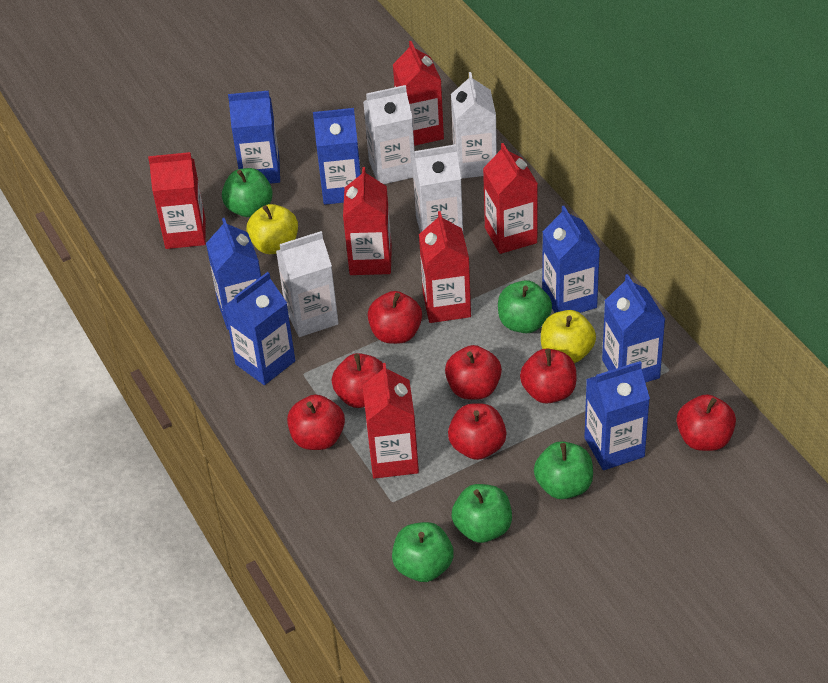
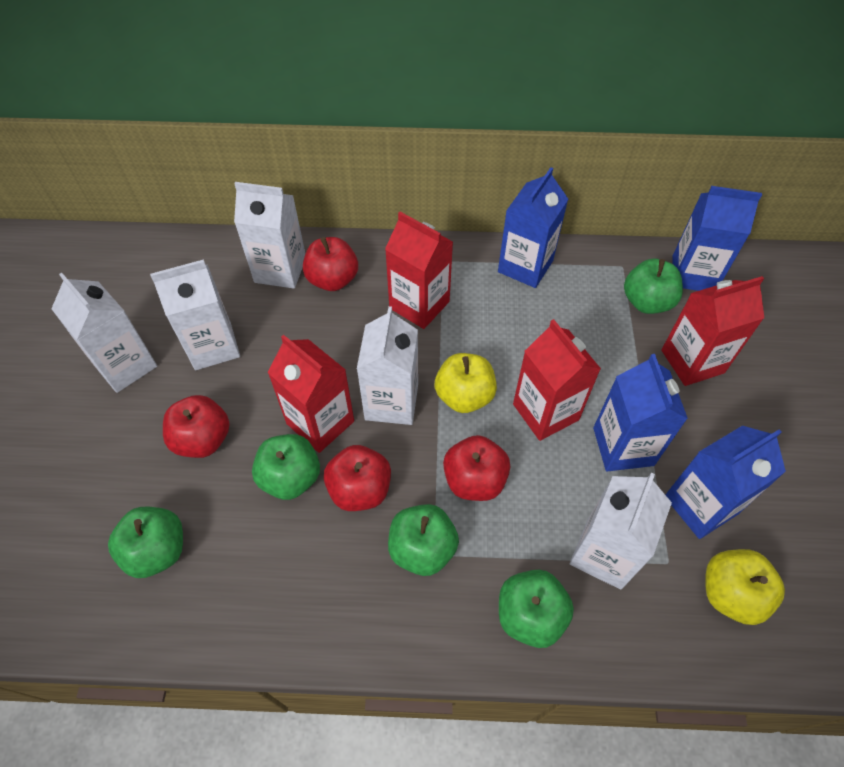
blue carton: 7 -> 4
red apple: 7 -> 4
red carton: 6 -> 4
white carton: 4 -> 5

